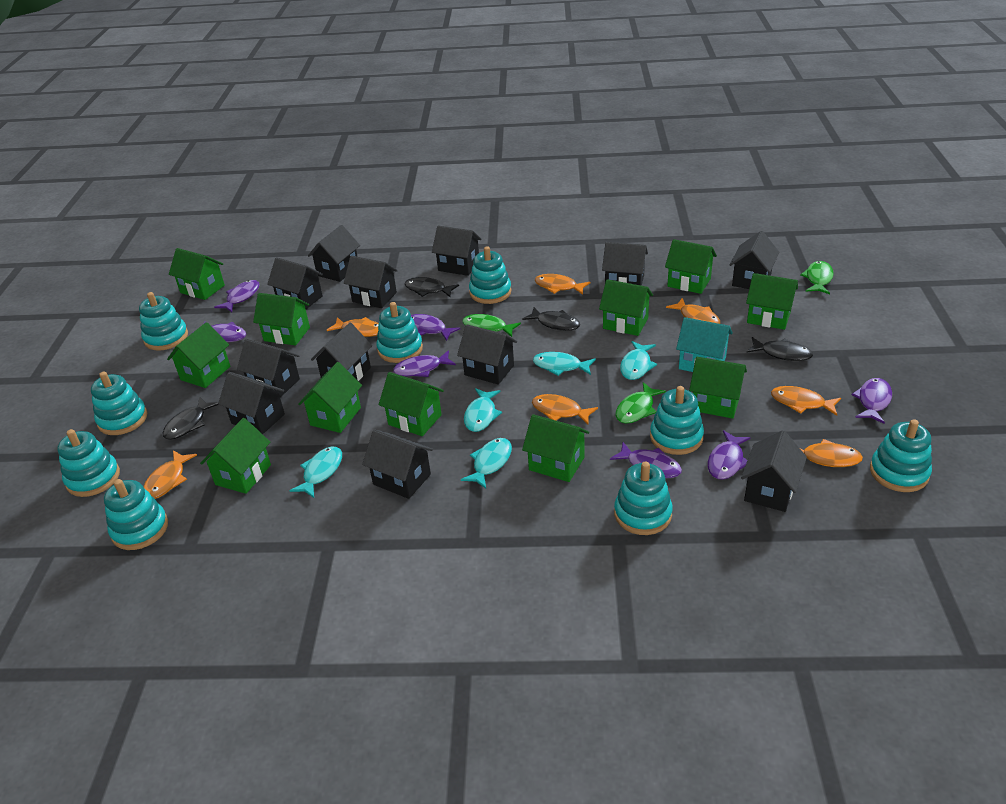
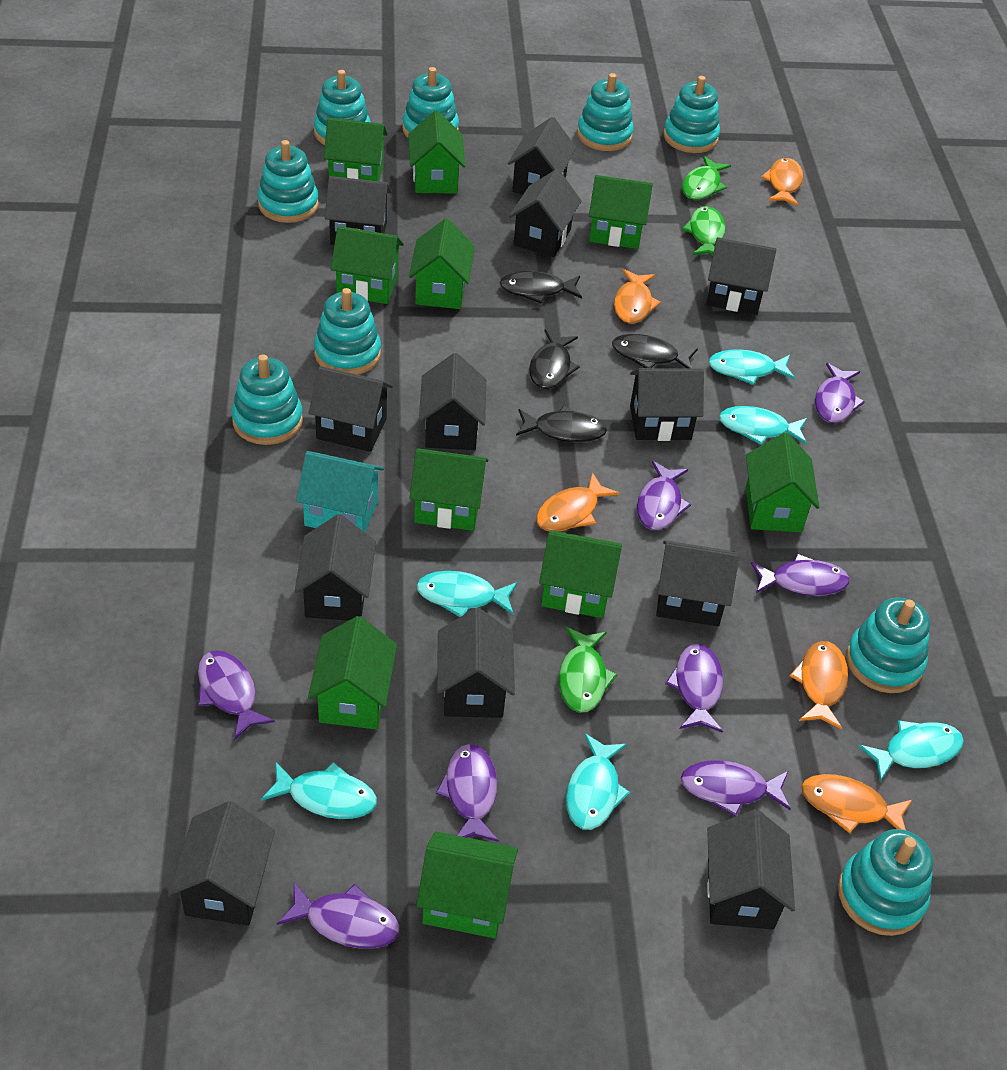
green house: 11 -> 10
orange fish: 7 -> 5
purple fish: 7 -> 8
turquoise fish: 5 -> 6

